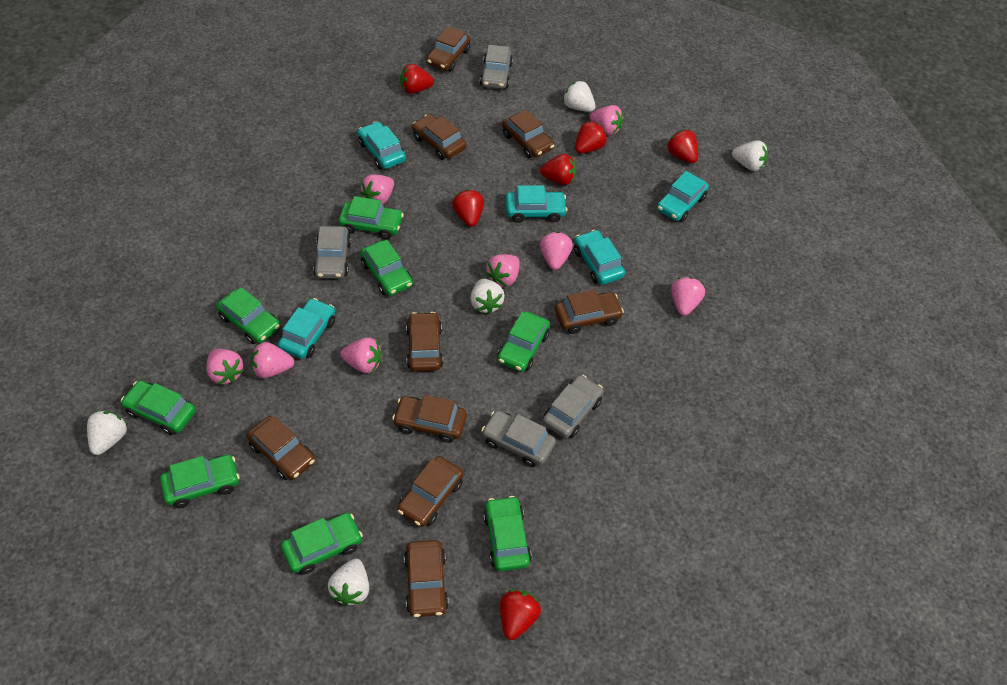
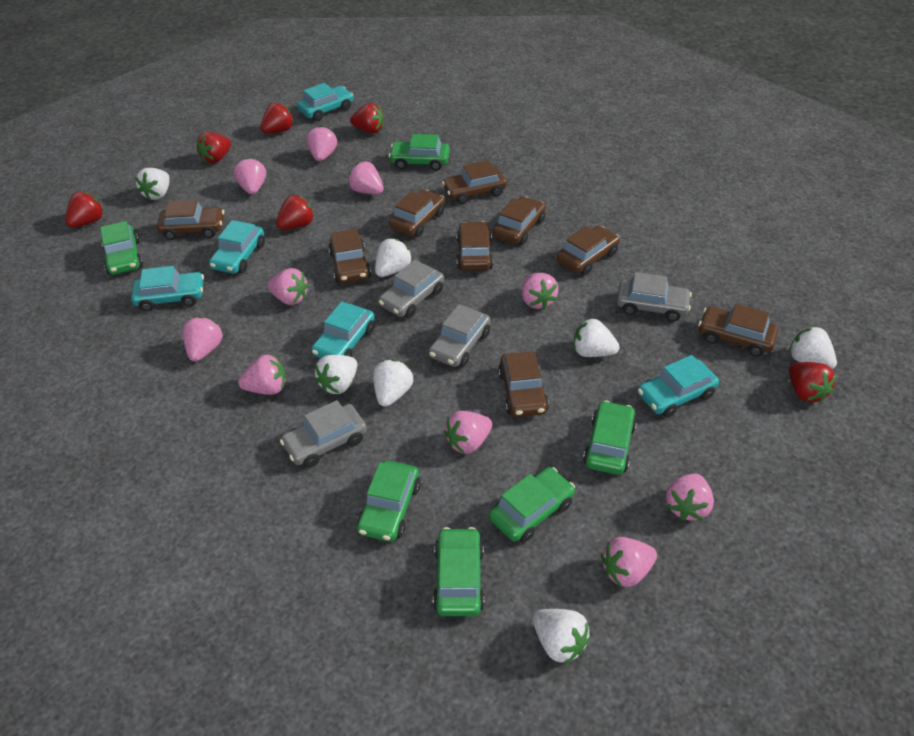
green car: 8 -> 6
pink strawberry: 8 -> 10
white strawberry: 5 -> 7

